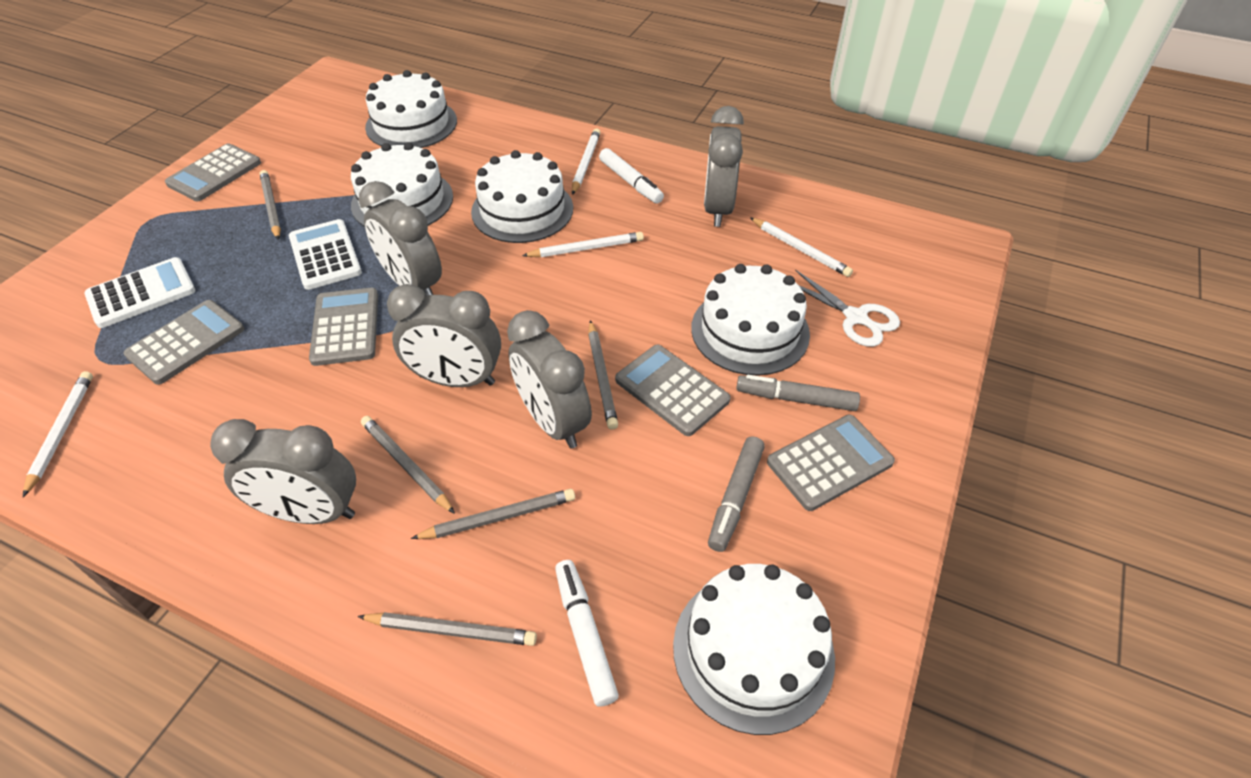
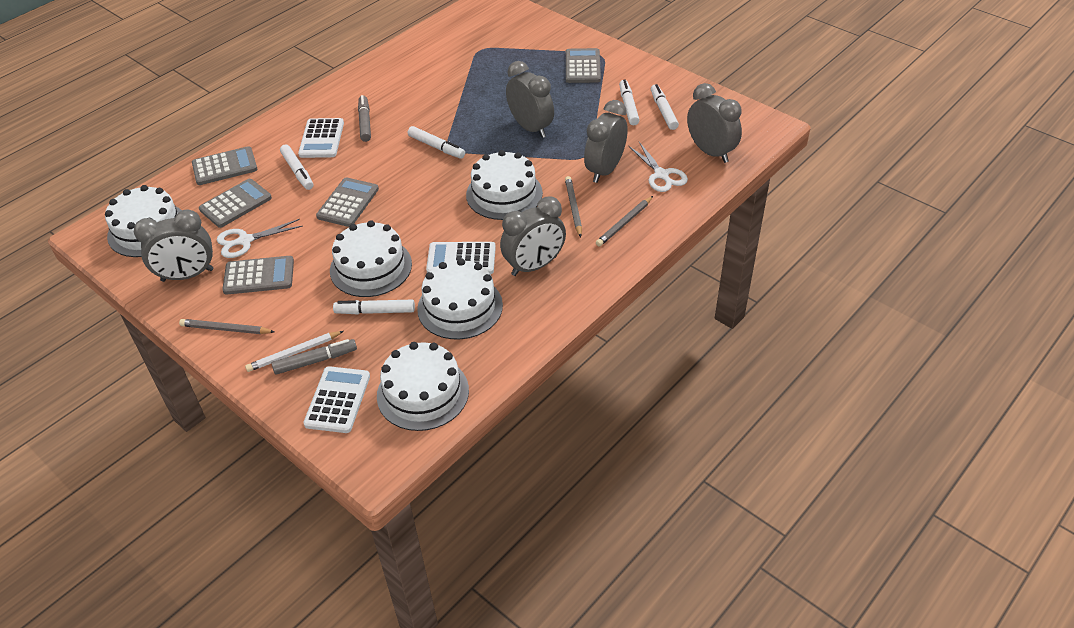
grey pencil: 5 -> 3
white calculator: 2 -> 3
white marker: 2 -> 5
white pencil: 4 -> 1
white scissors: 1 -> 2

